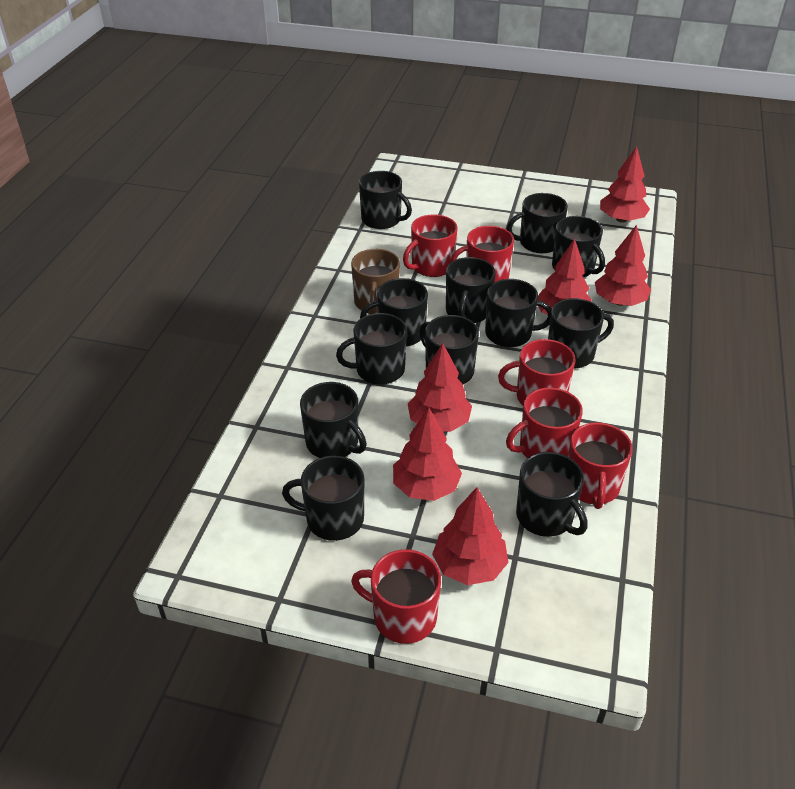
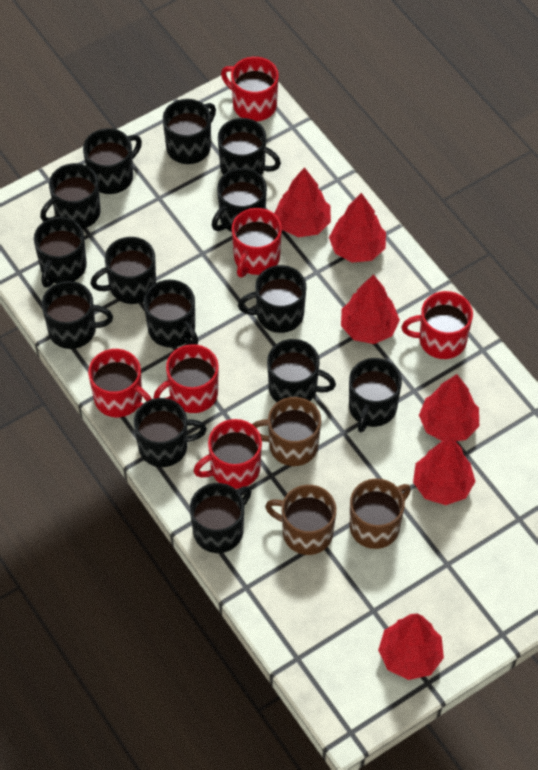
black mug: 12 -> 14
brown mug: 1 -> 3

